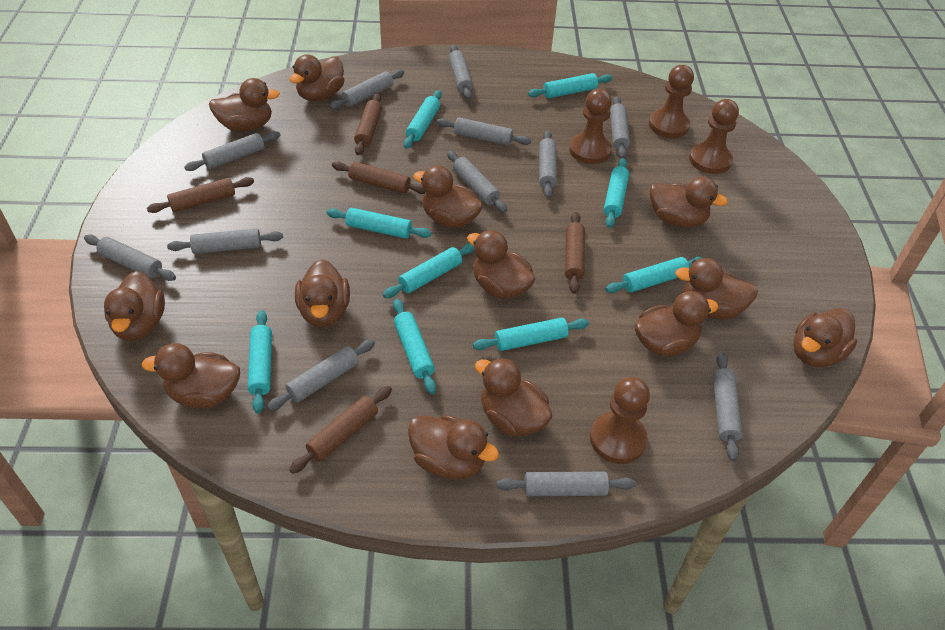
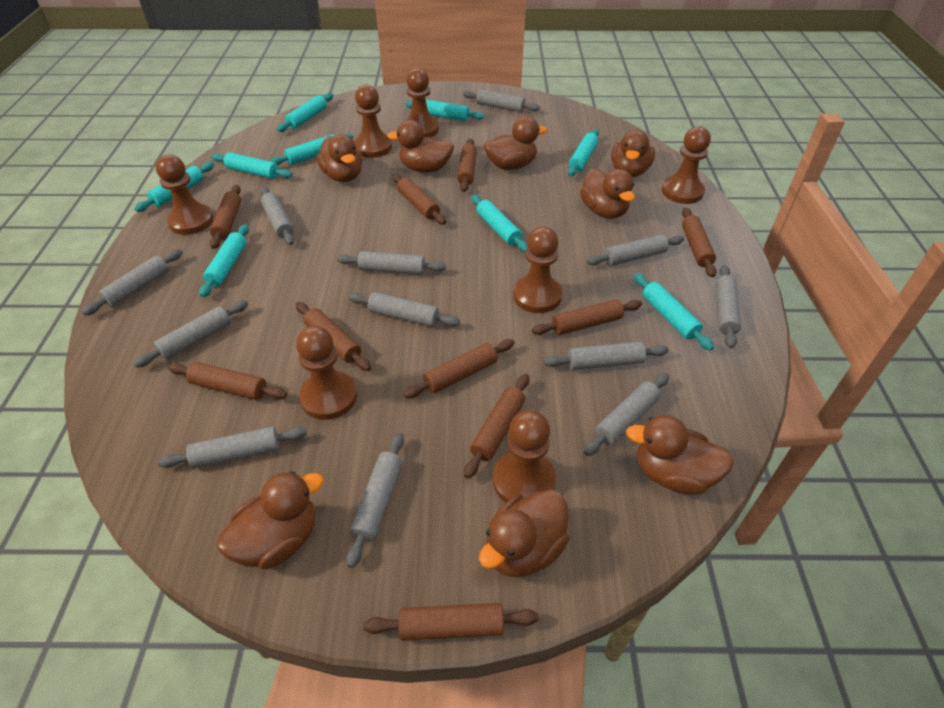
brown duck: 13 -> 8
brown pawn: 4 -> 7
brown rolling pin: 5 -> 10

